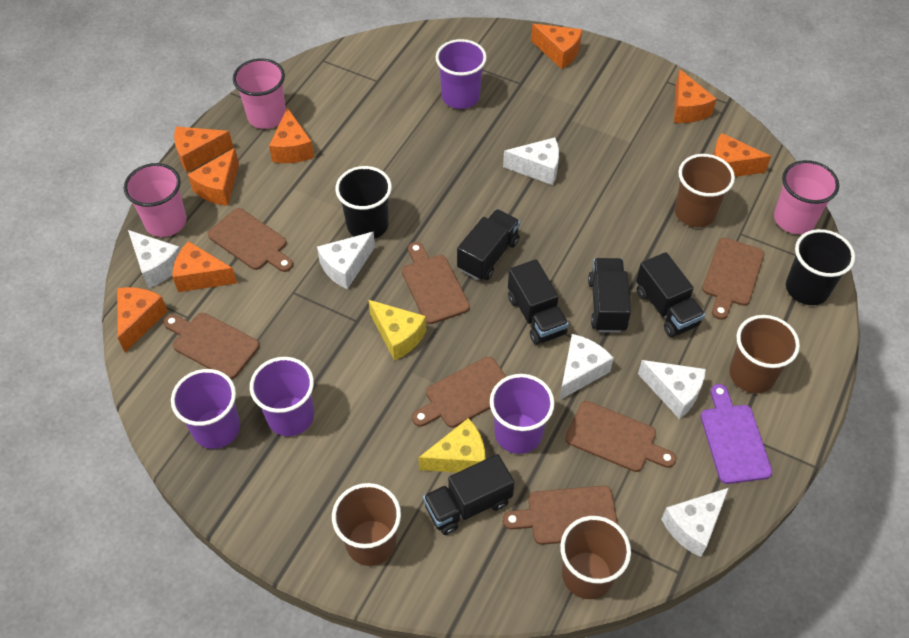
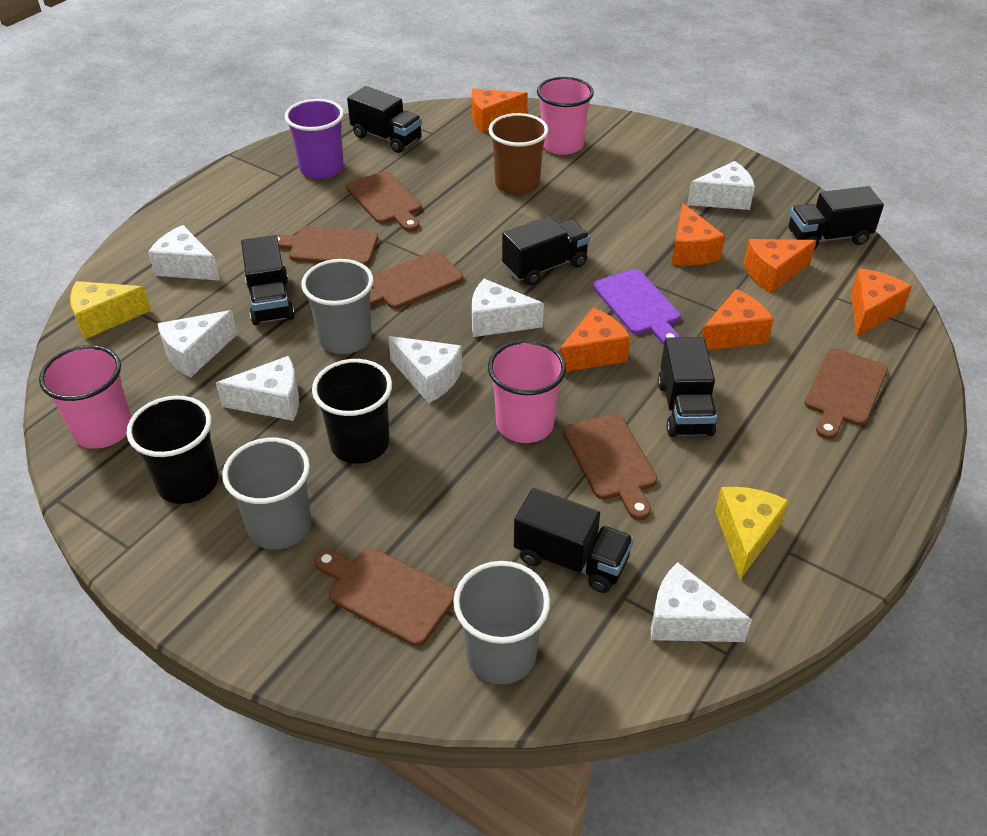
black truck: 5 -> 6
brown cup: 4 -> 1
brown cutting board: 7 -> 6
grey cup: 0 -> 3
orange cheese: 8 -> 6
purple cup: 4 -> 1
white cheese: 6 -> 7

